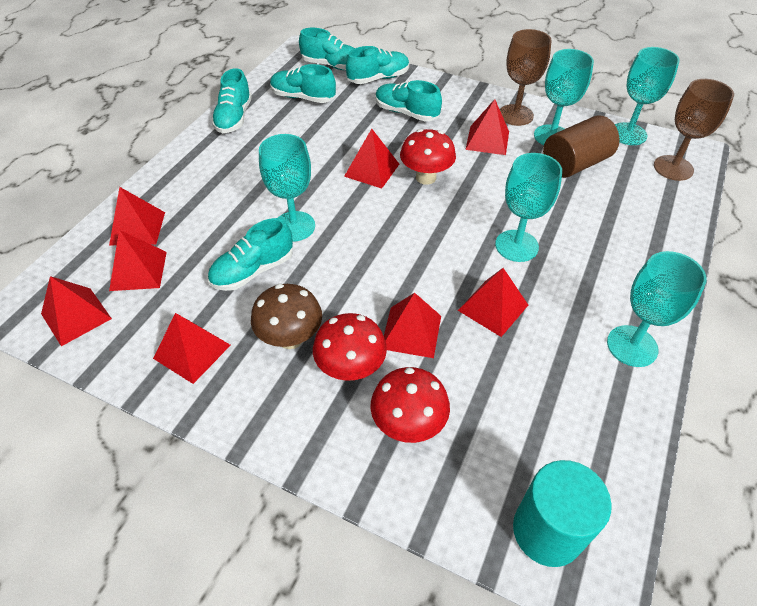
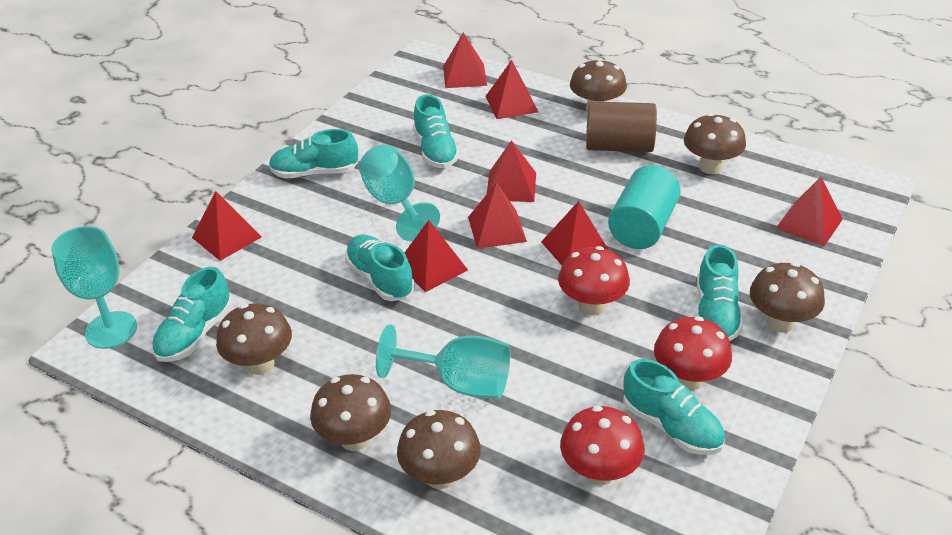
brown goblet: 2 -> 0
brown mushroom: 1 -> 6
turquoise goblet: 5 -> 3

